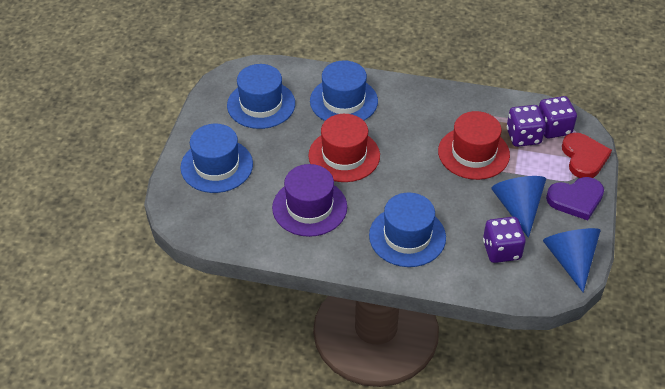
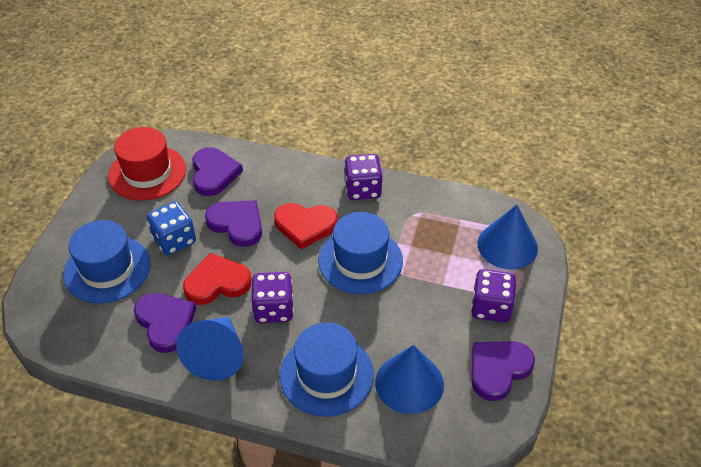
blue cone: 2 -> 3
blue dice: 0 -> 1
blue hat: 4 -> 3
purple hat: 1 -> 0
purple heart: 1 -> 4
red hat: 2 -> 1
red heart: 1 -> 2

